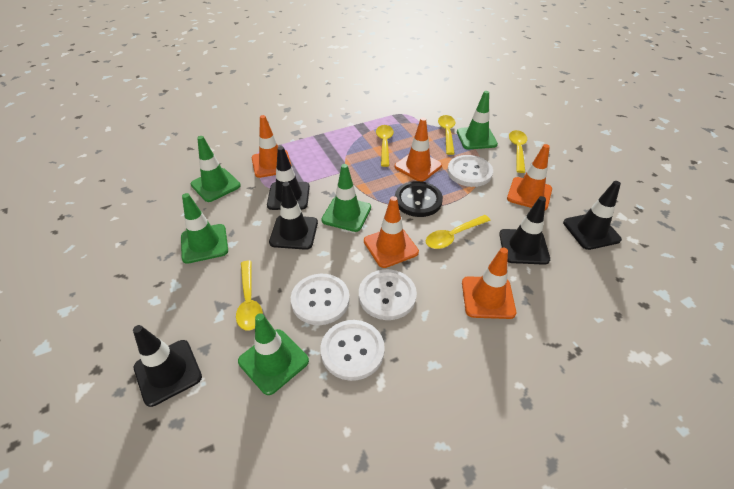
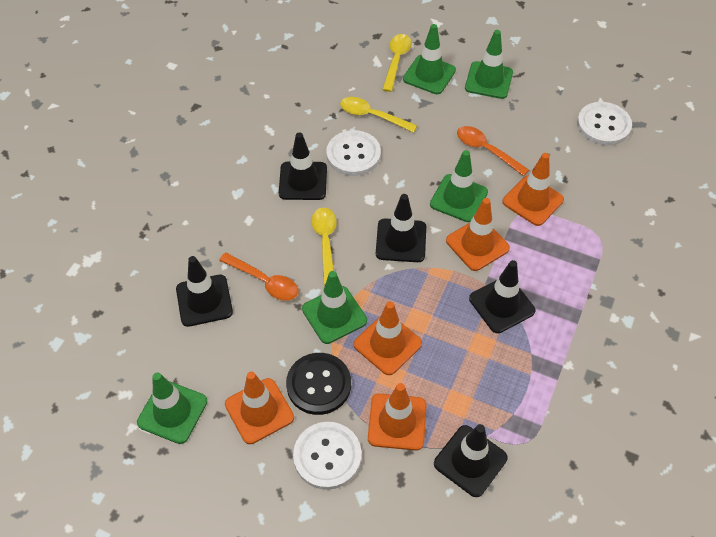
orange spoon: 0 -> 2
white button: 4 -> 3
yellow spoon: 5 -> 3

